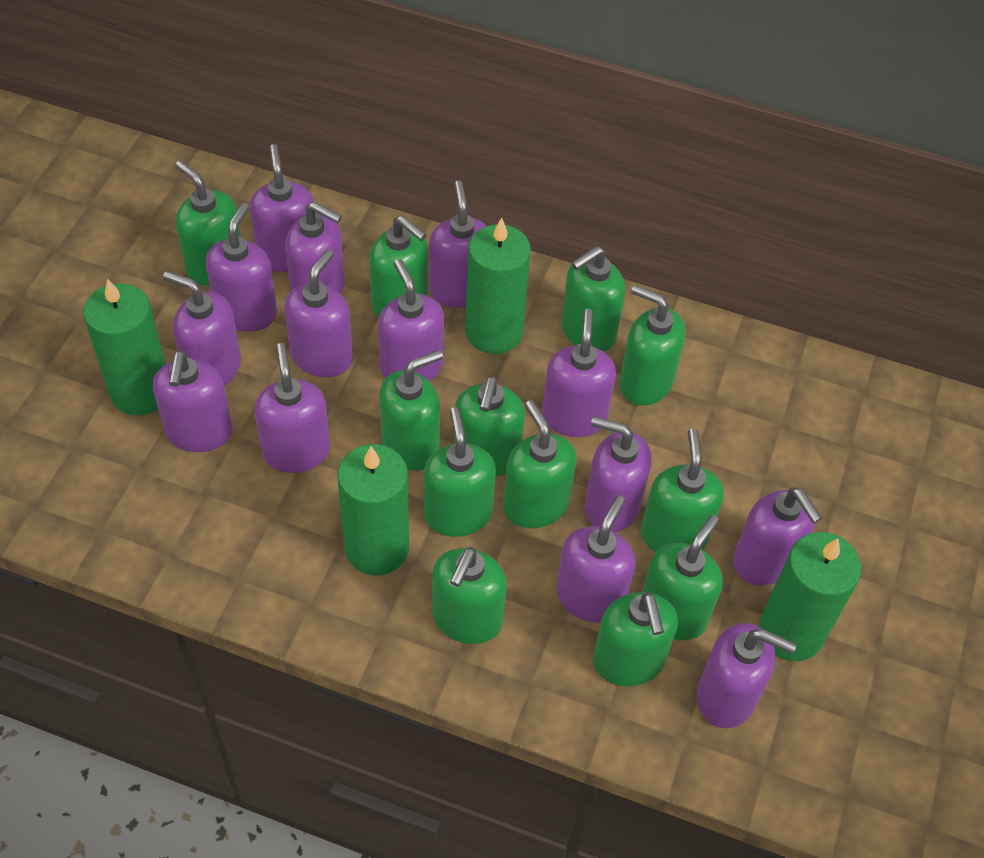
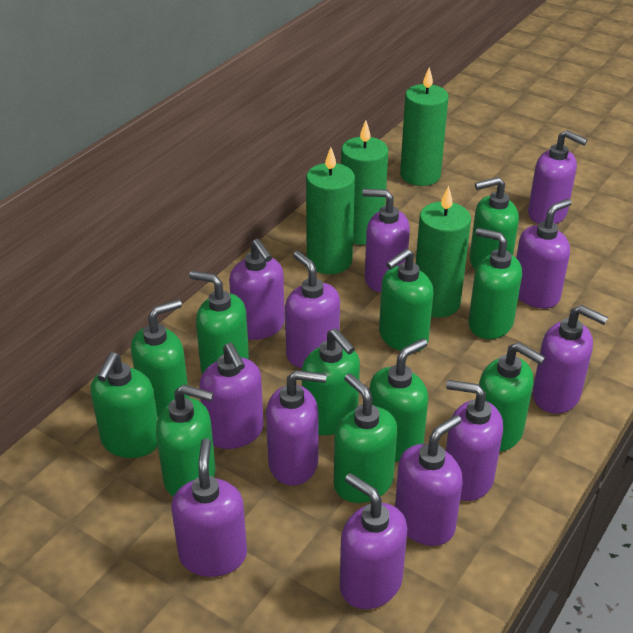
green soap dispenser: 12 -> 11
purple soap dispenser: 14 -> 12

